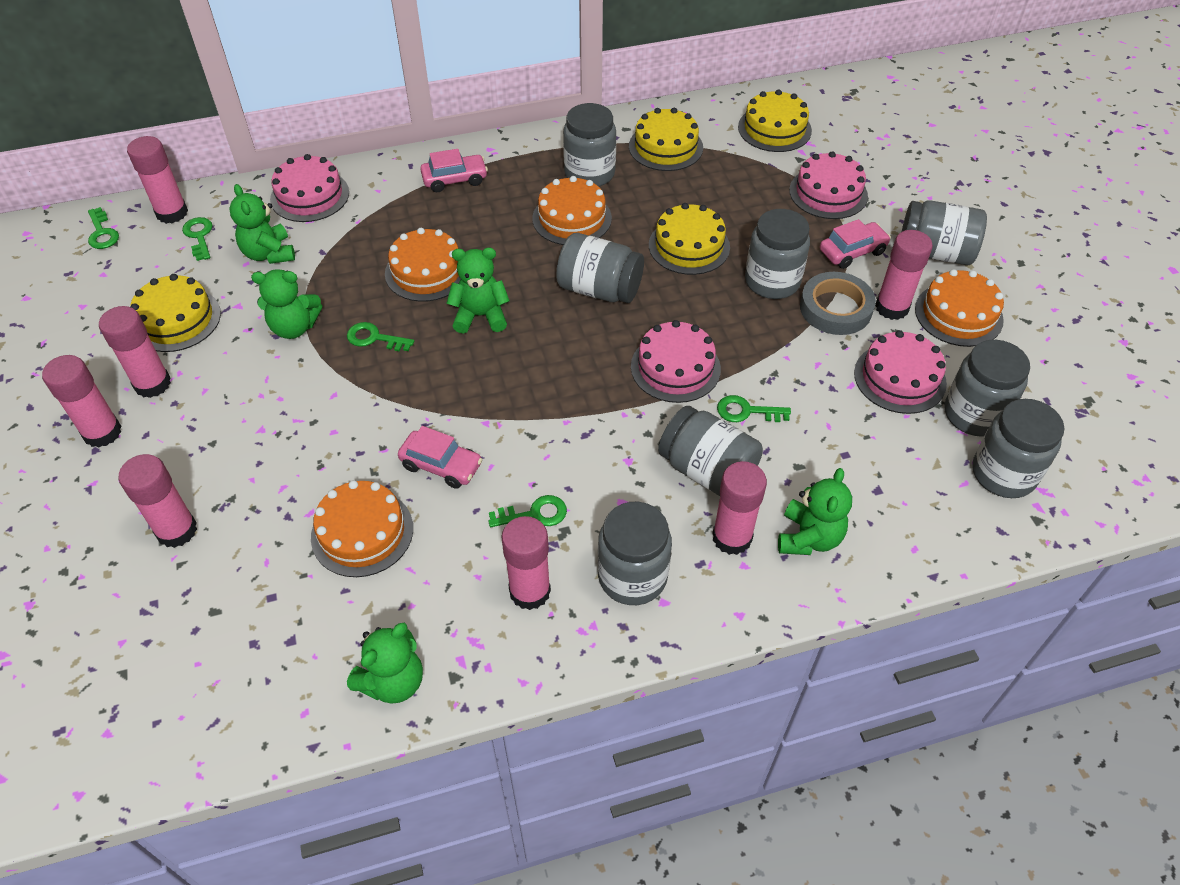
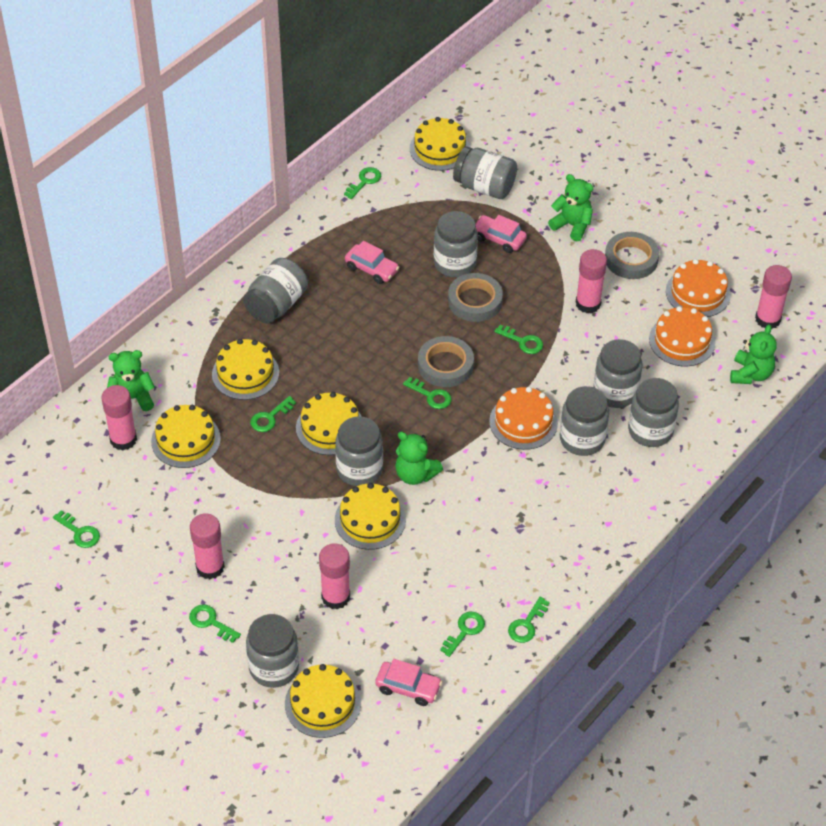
green key: 5 -> 8
green teddy bear: 5 -> 4
grey tape: 1 -> 3
orange cake: 4 -> 3
pink cake: 4 -> 0
pink glue stick: 7 -> 5
yellow cake: 4 -> 6

